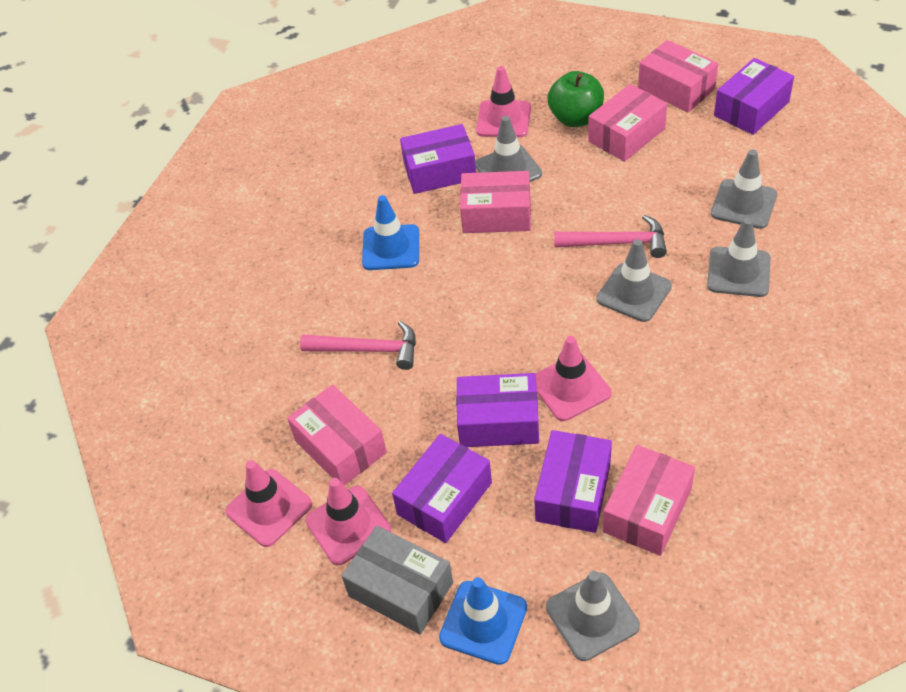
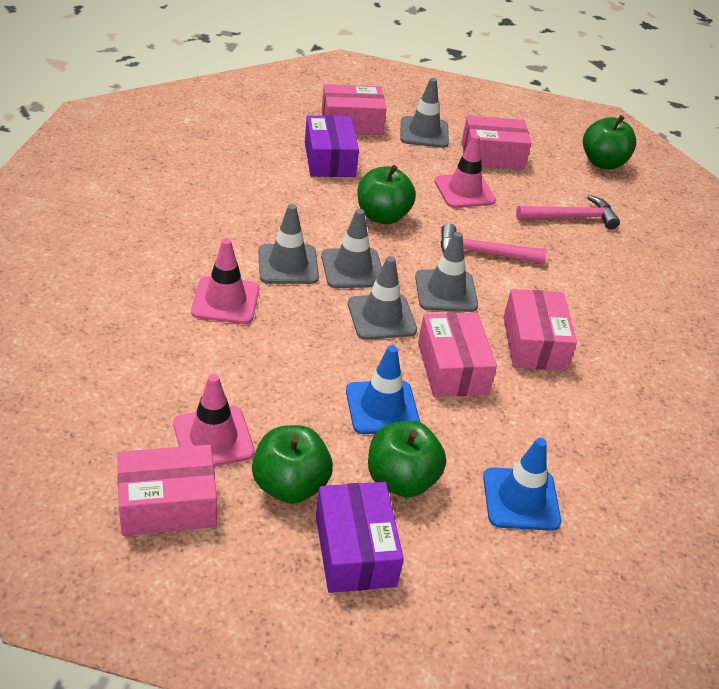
green apple: 1 -> 4
grey box: 1 -> 0
pink traffic cone: 4 -> 3
purple box: 5 -> 2

